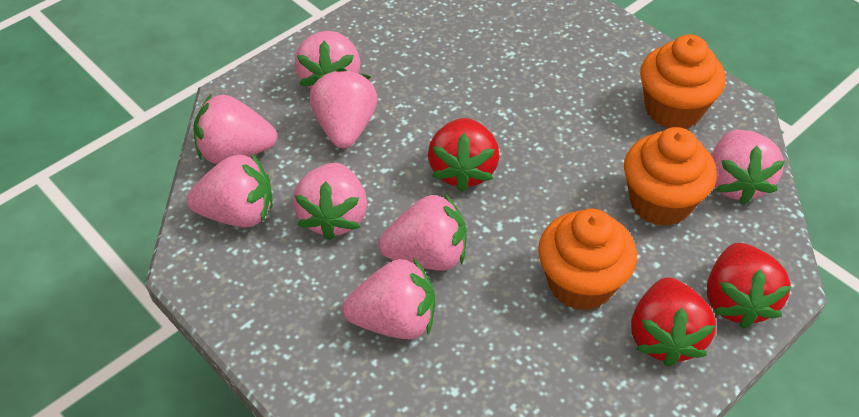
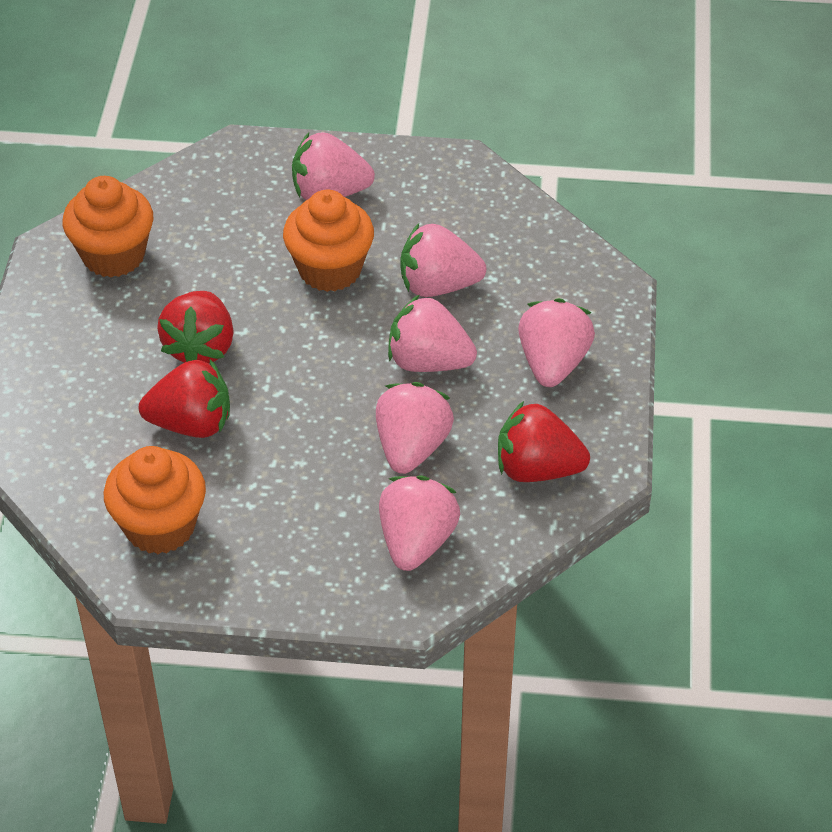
pink strawberry: 8 -> 6

